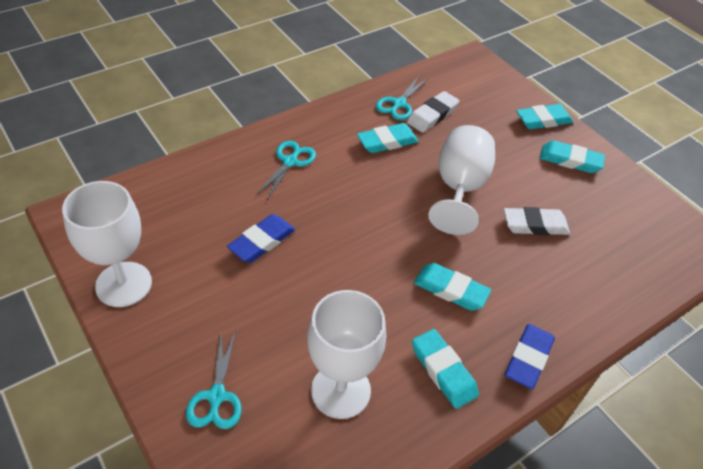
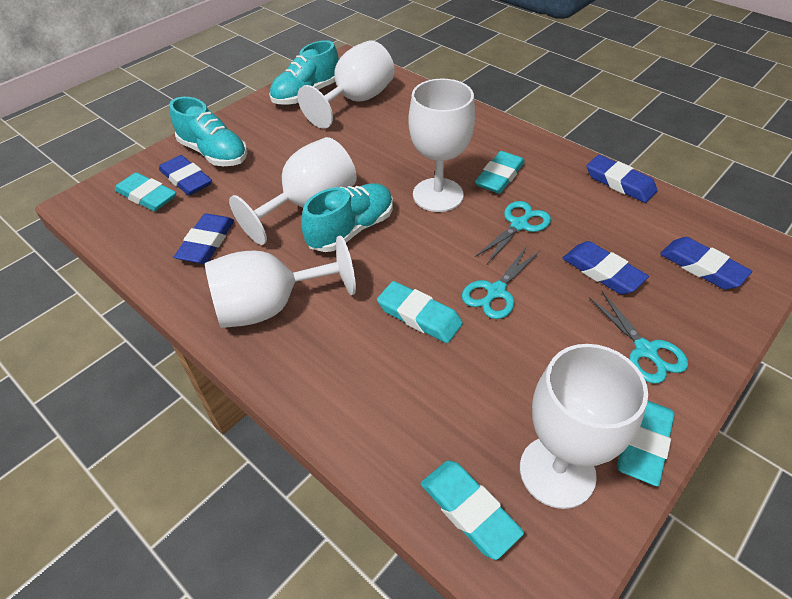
blue eraser: 2 -> 5
turquoise shoe: 0 -> 3
white eraser: 2 -> 0
white goblet: 3 -> 5

